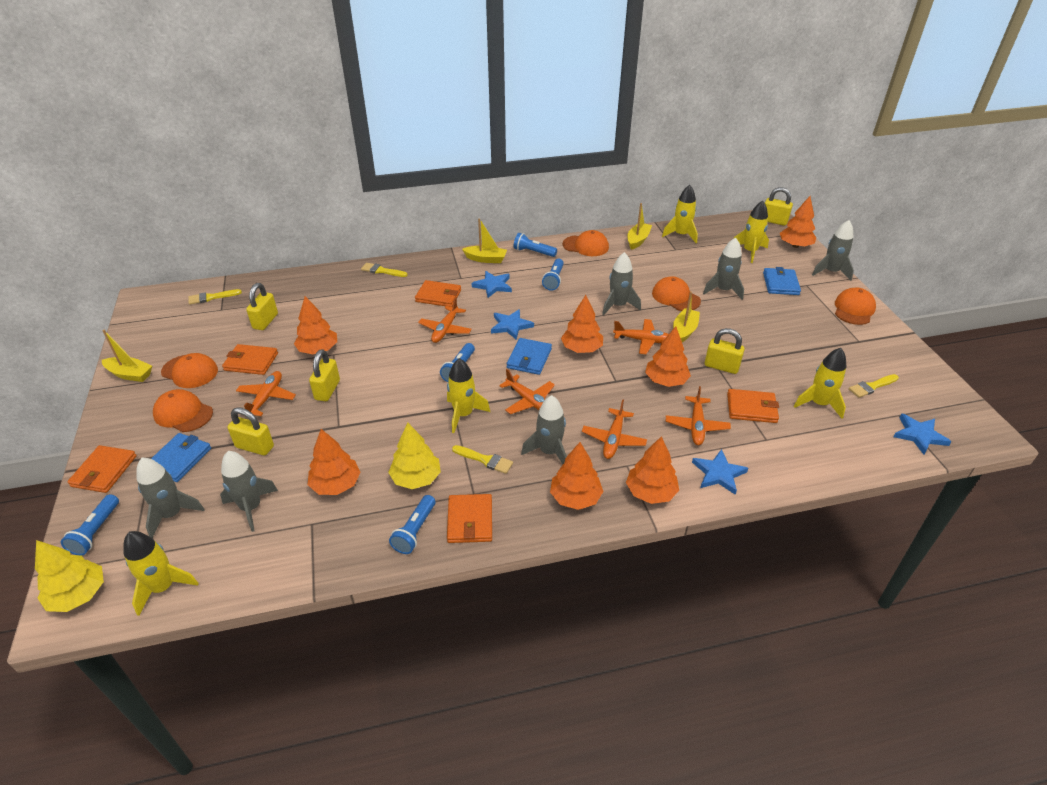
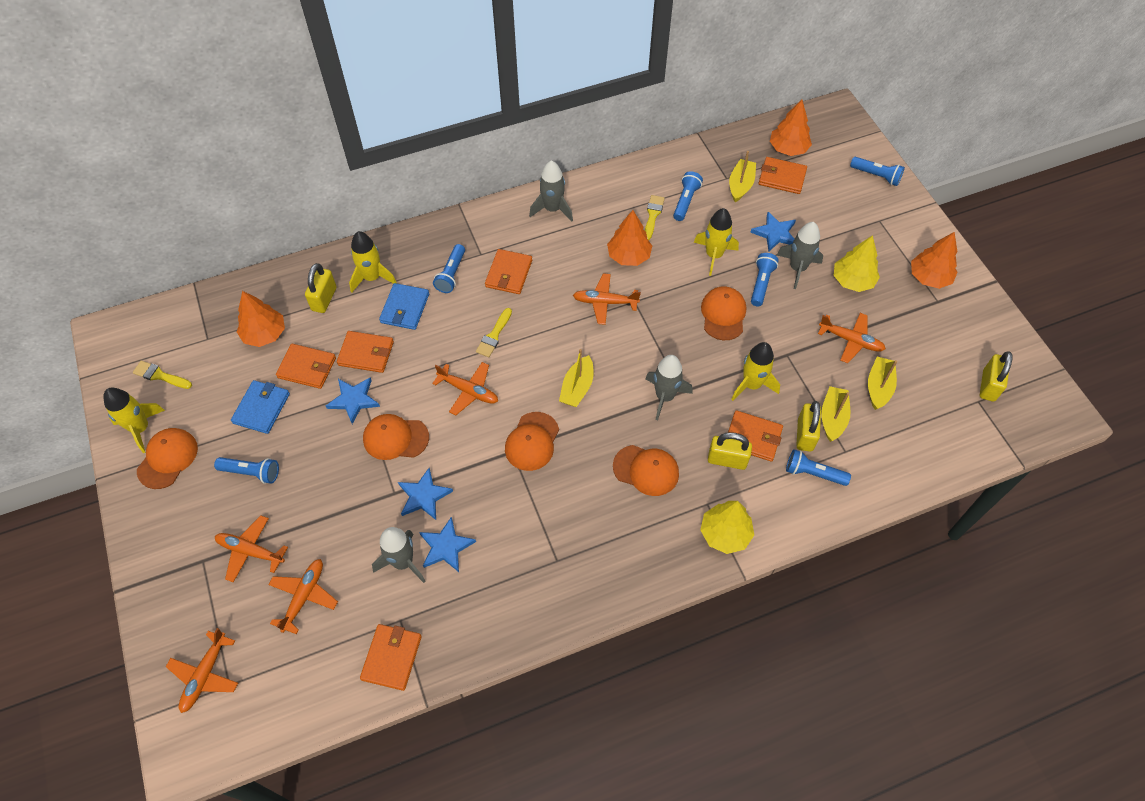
blue flashlight: 5 -> 6
blue wallet: 3 -> 2
grey rocket: 6 -> 4
orange tree: 7 -> 4
orange wallet: 5 -> 6
yellow brush: 4 -> 3
yellow padlock: 5 -> 4
yellow rocket: 5 -> 4

